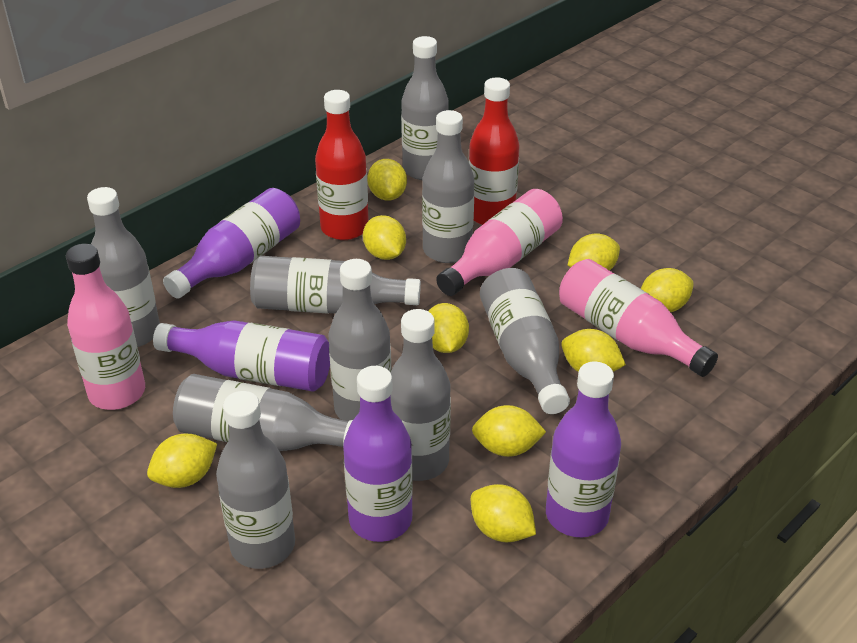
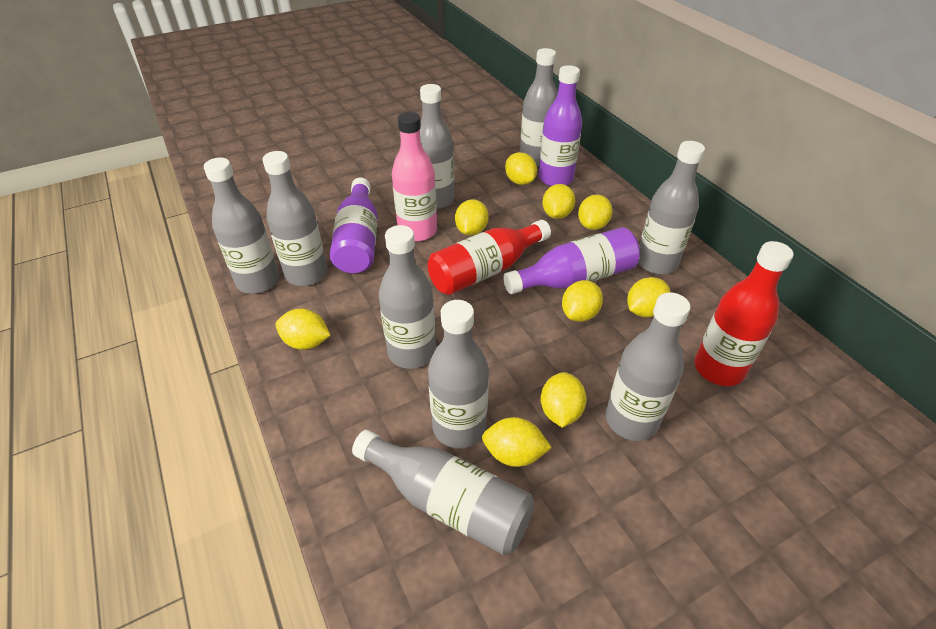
pink bottle: 3 -> 1
purple bottle: 4 -> 3

